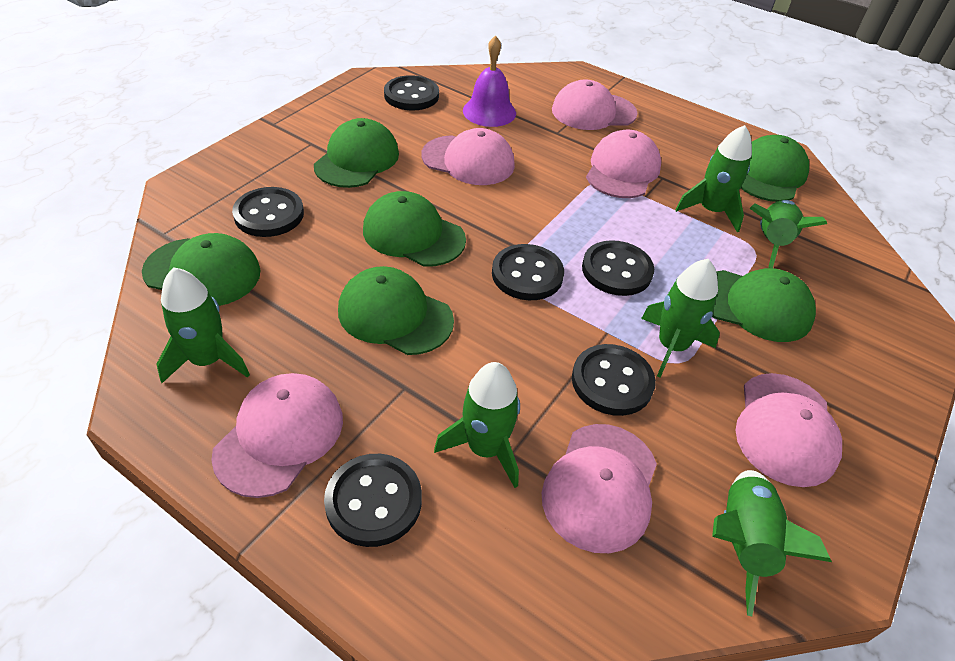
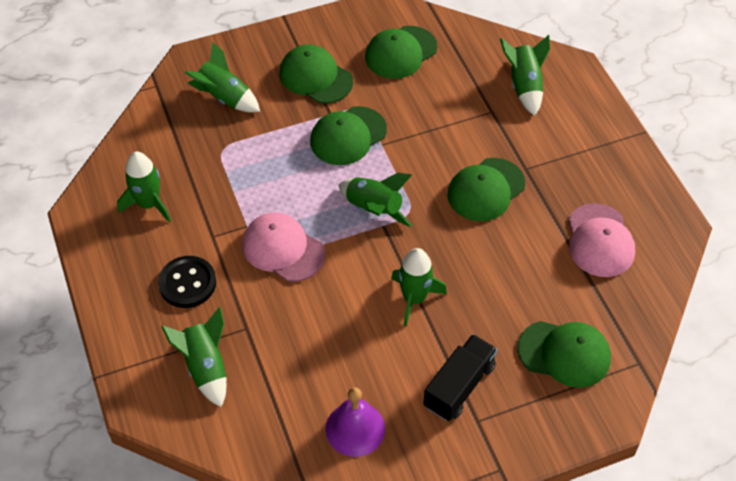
black button: 6 -> 1
black truck: 0 -> 1
green cap: 6 -> 5
pink cap: 6 -> 2

